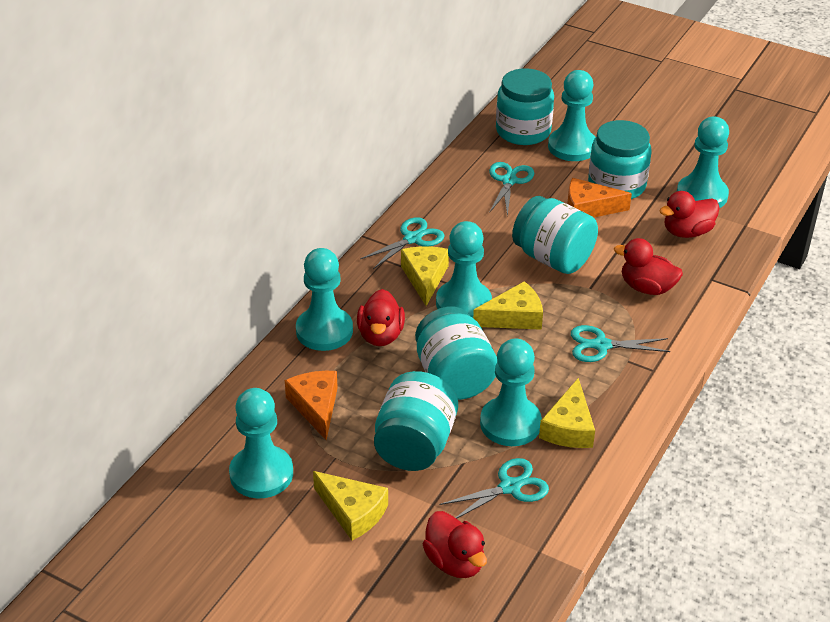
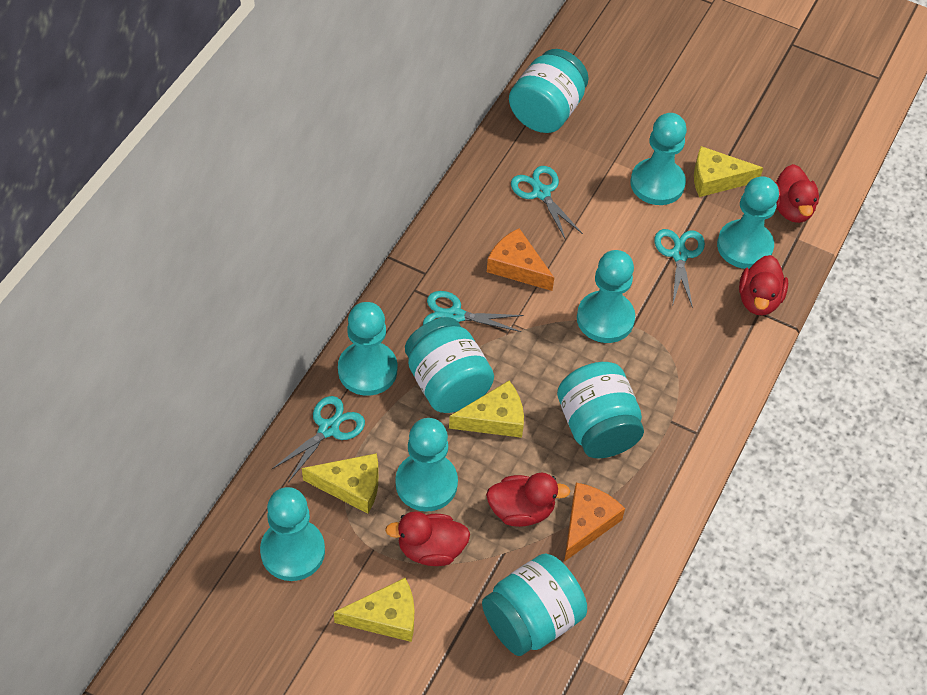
turquoise jar: 5 -> 4

